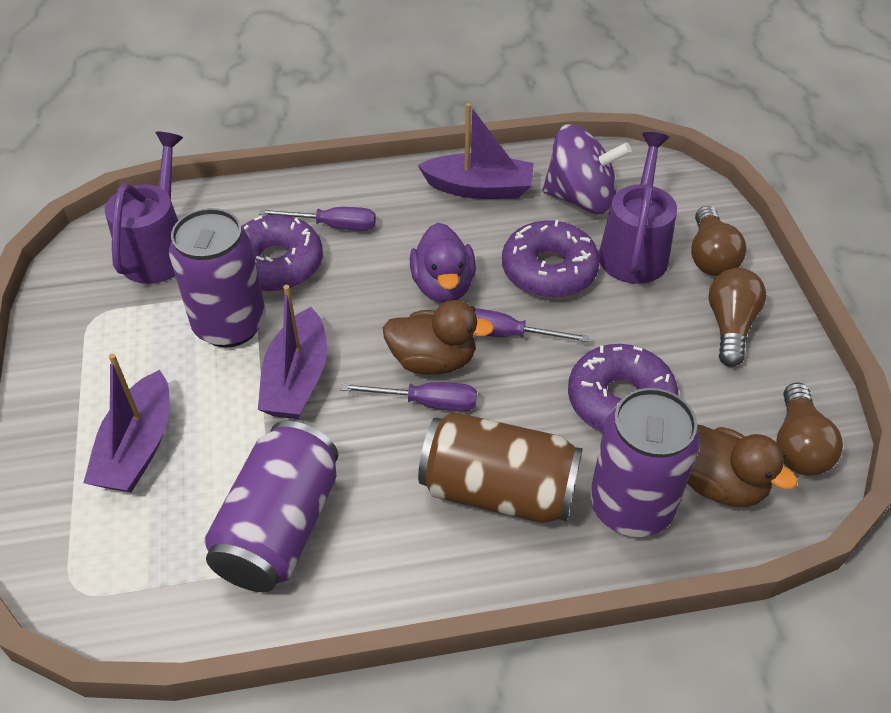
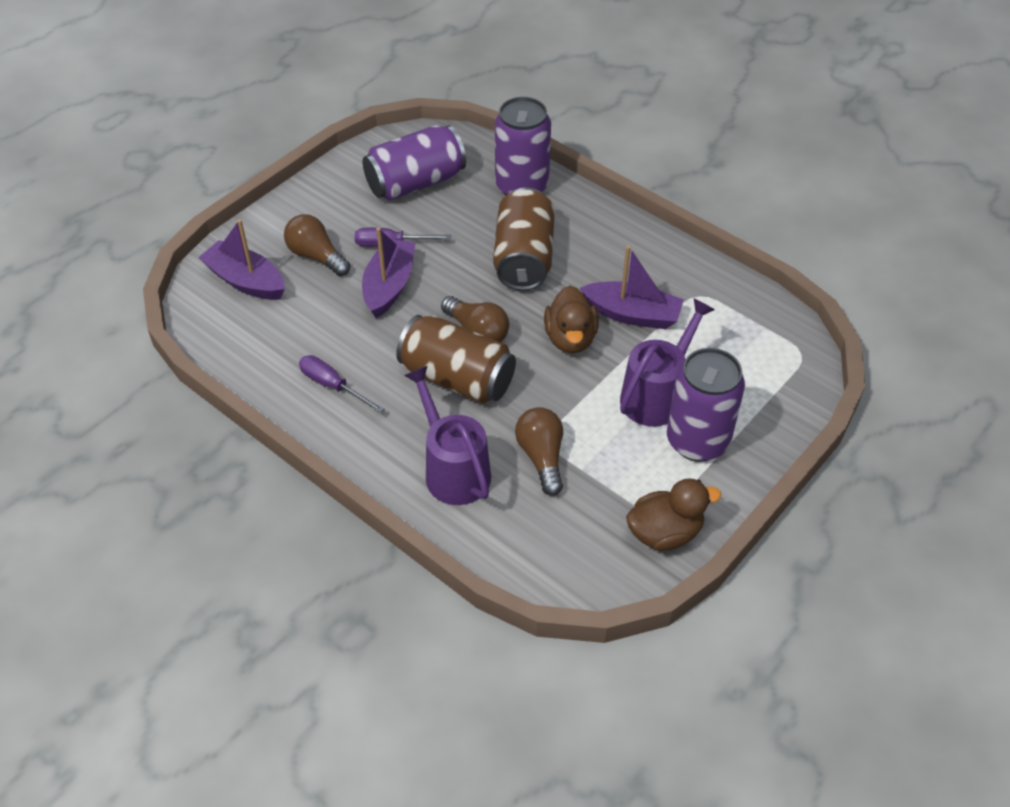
brown can: 1 -> 2
purple donut: 3 -> 0
purple duck: 1 -> 0
purple screwdriver: 3 -> 2
purple spinning top: 1 -> 0

